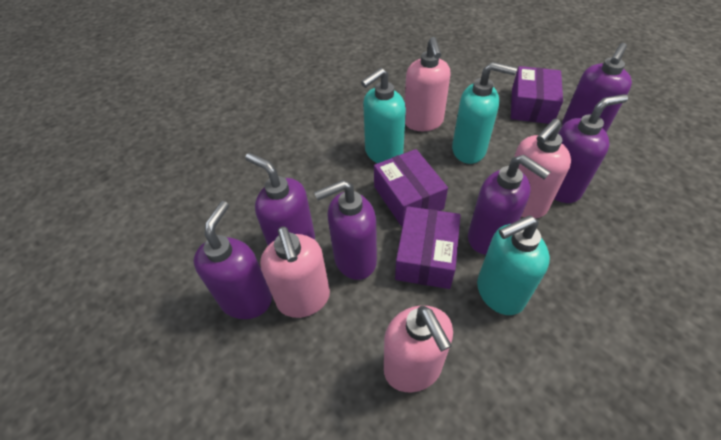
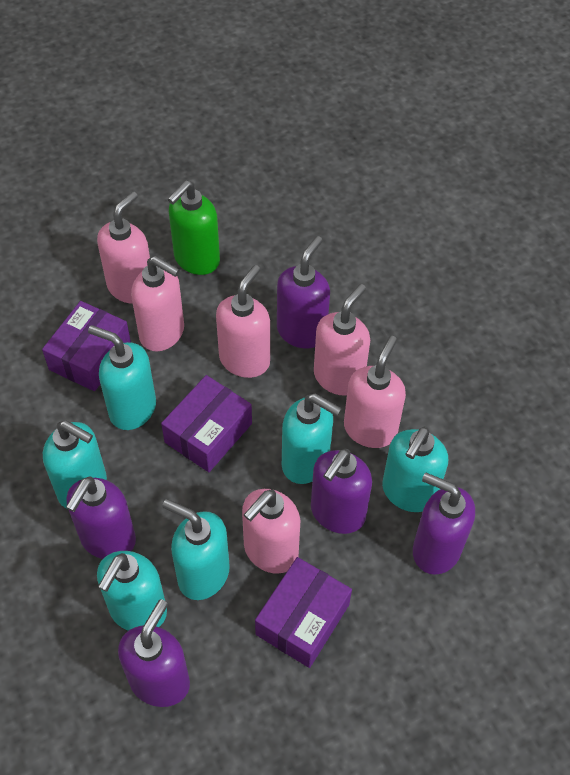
green soap dispenser: 0 -> 1
pink soap dispenser: 4 -> 6
purple soap dispenser: 6 -> 5
turquoise soap dispenser: 3 -> 6

